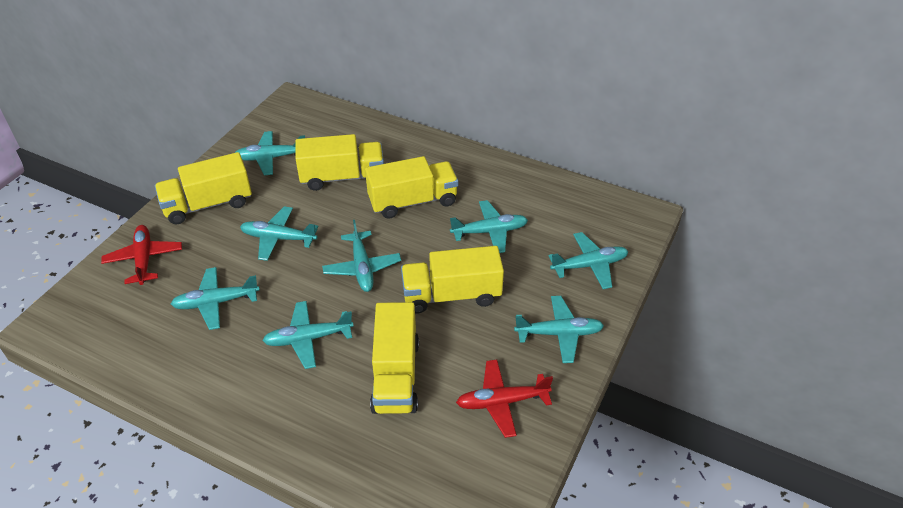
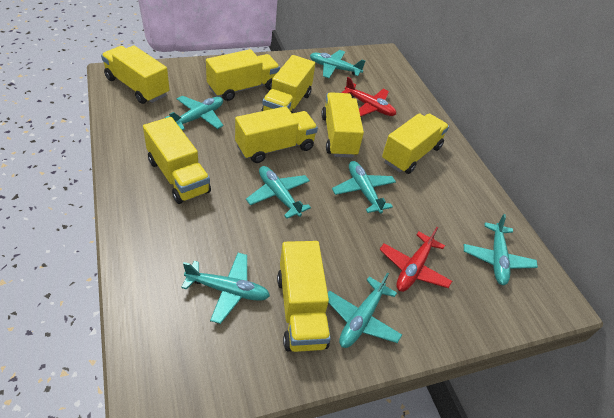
turquoise plane: 8 -> 7
yellow truck: 5 -> 8

